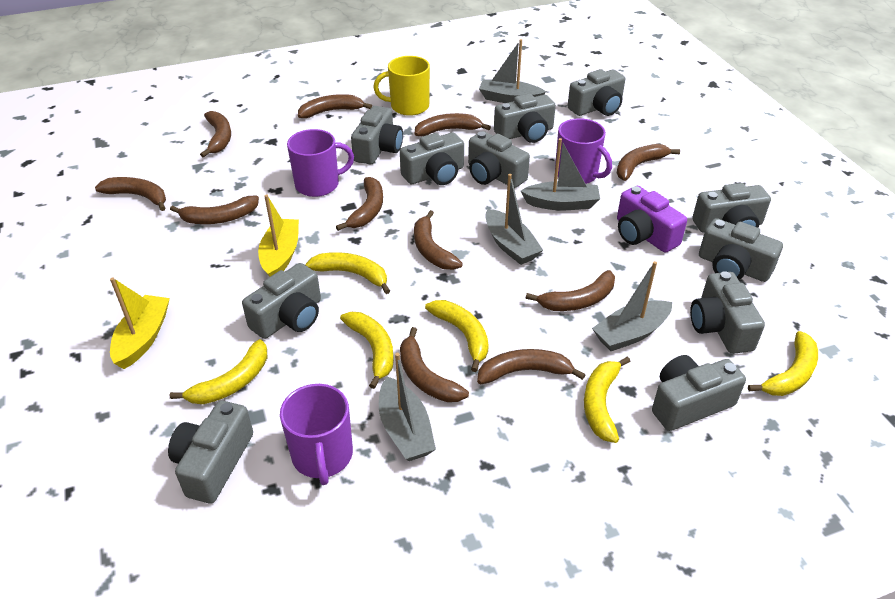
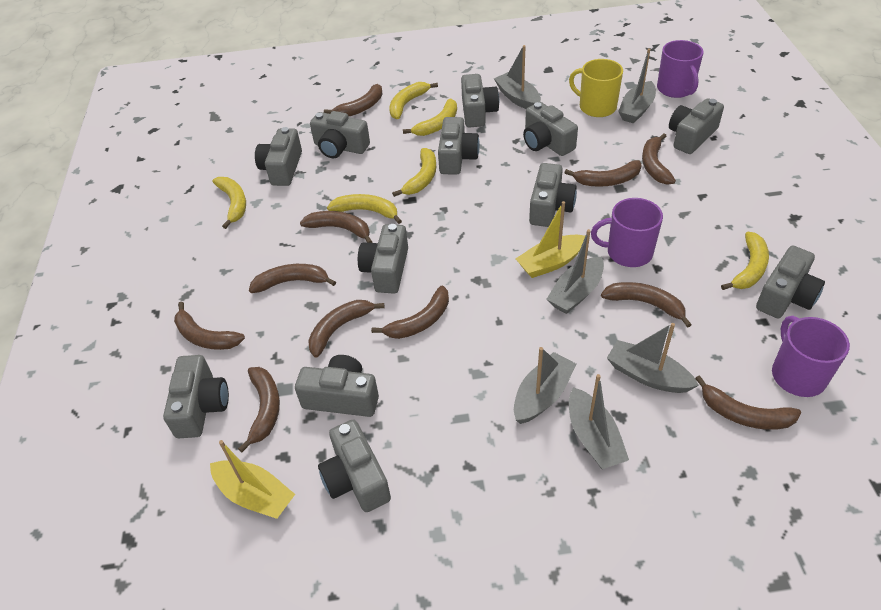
grey boat: 5 -> 6
grey camera: 11 -> 12
purple camera: 1 -> 0

